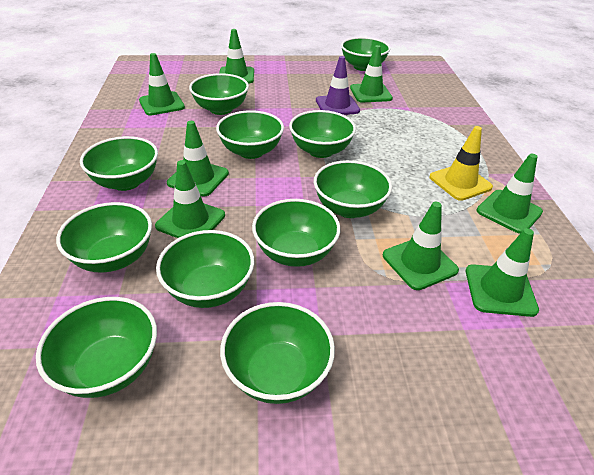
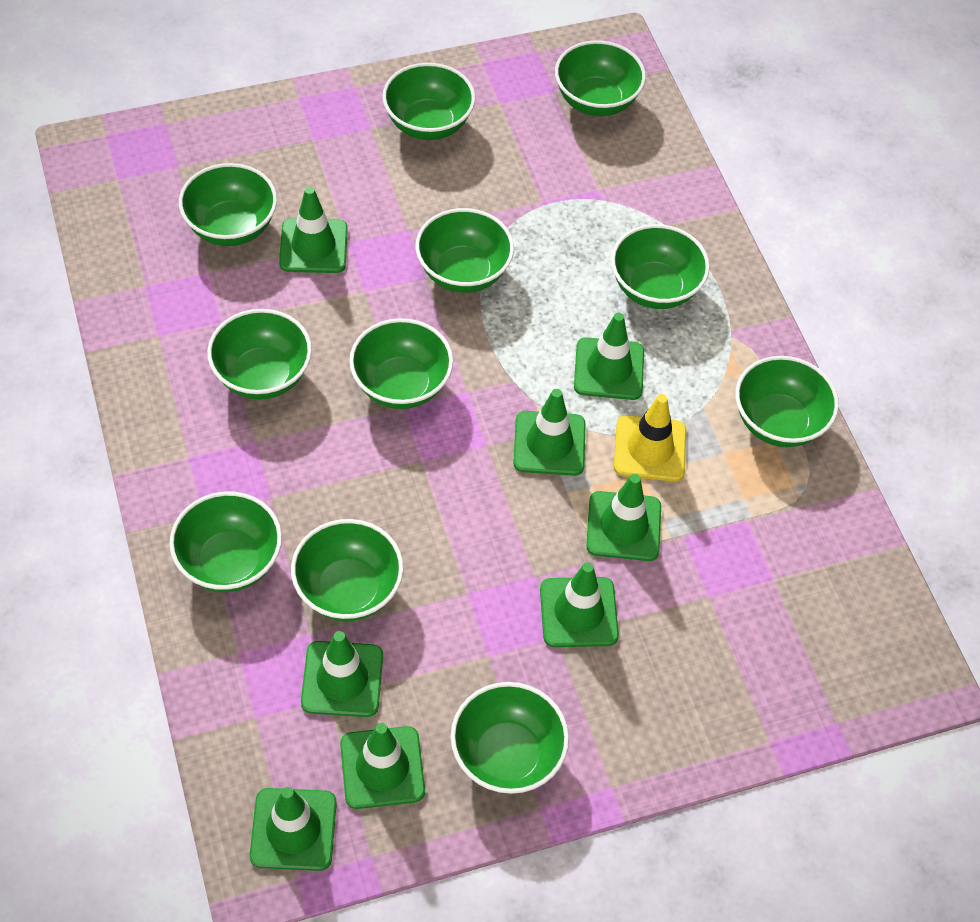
purple traffic cone: 1 -> 0

